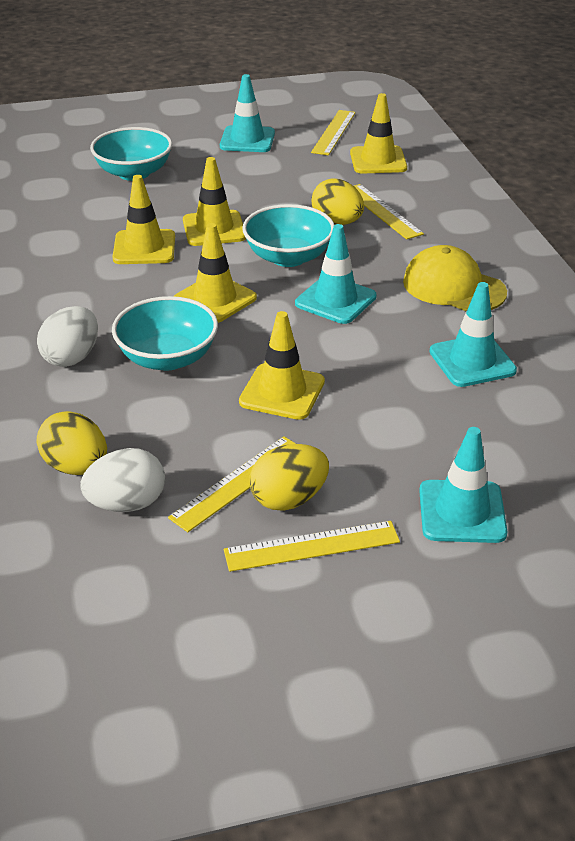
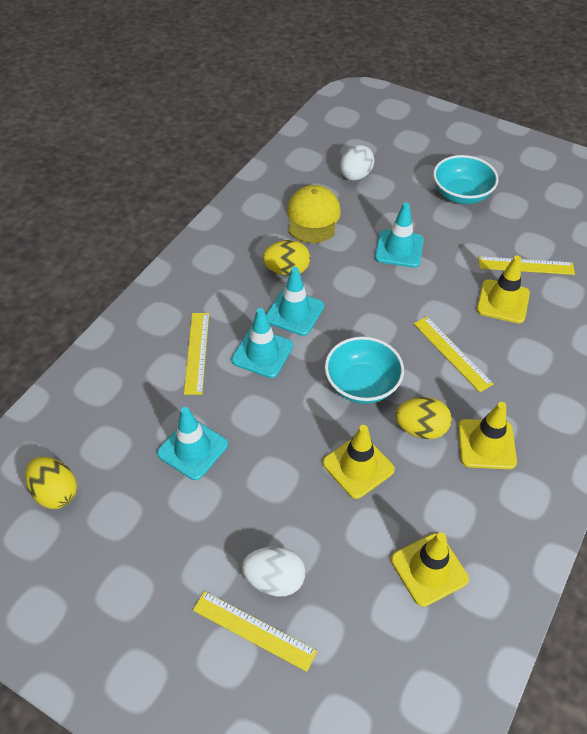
turquoise bowl: 3 -> 2
yellow traffic cone: 5 -> 4

